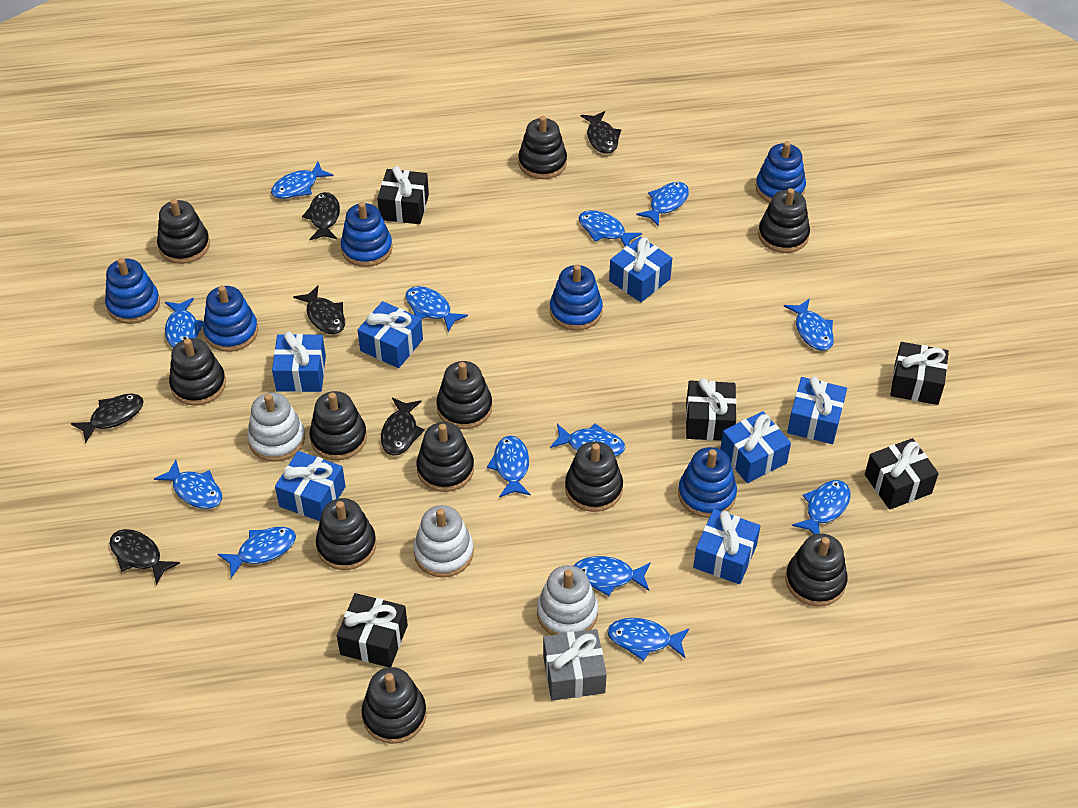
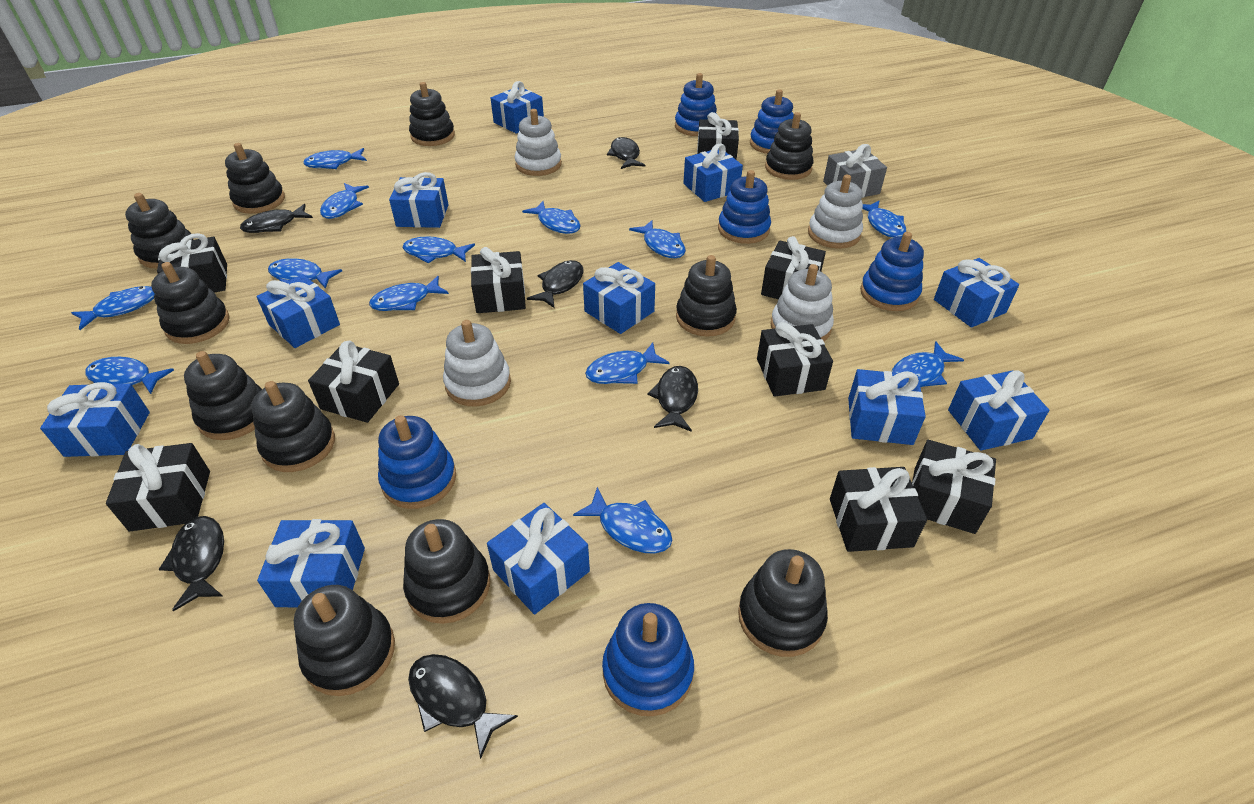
black gift: 5 -> 9
blue gift: 7 -> 11
white stacking toy: 3 -> 4

